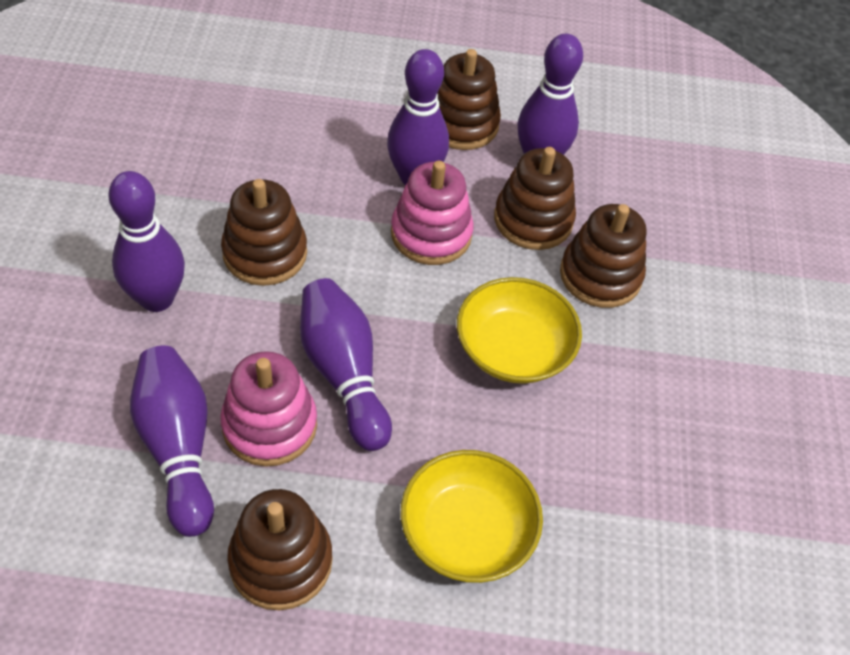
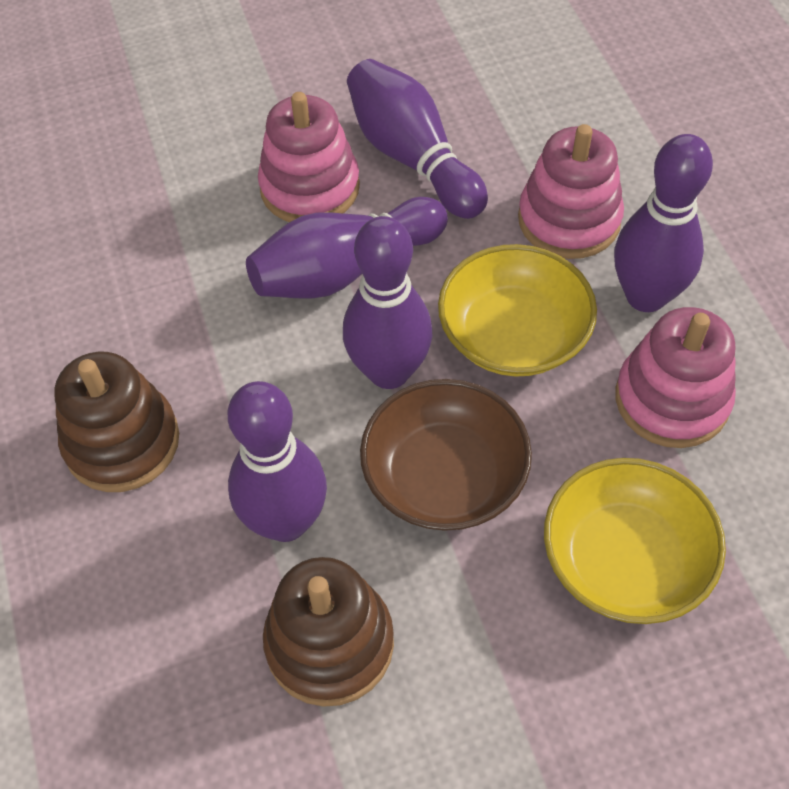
brown bowl: 0 -> 1
brown stacking toy: 5 -> 2
pink stacking toy: 2 -> 3

